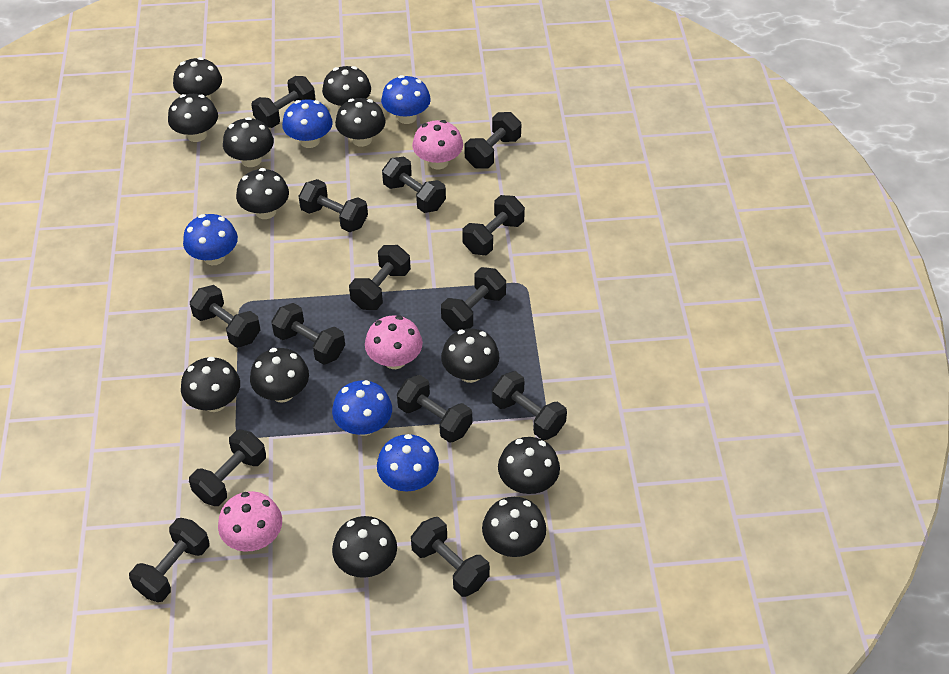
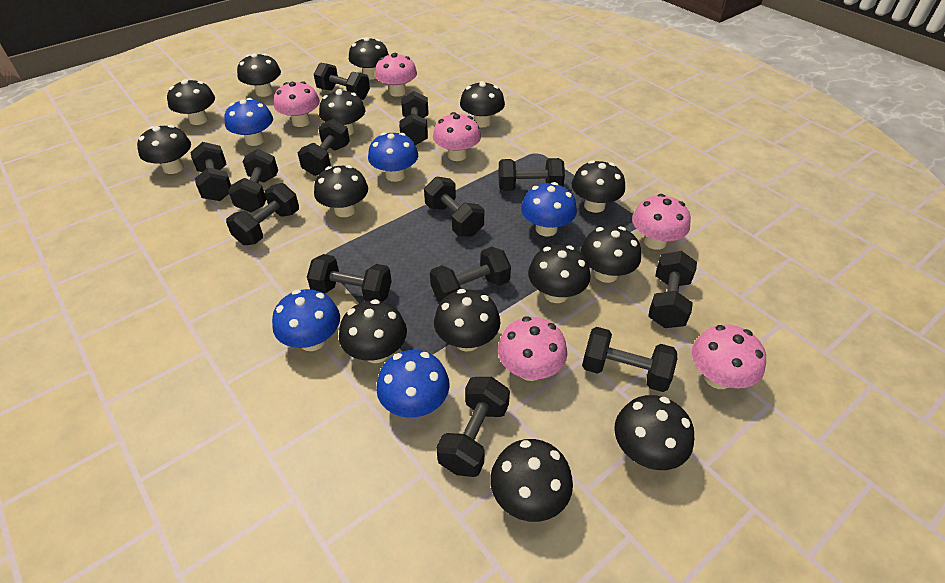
black dumbbell: 14 -> 13
black mushroom: 12 -> 14
pink mushroom: 3 -> 6

